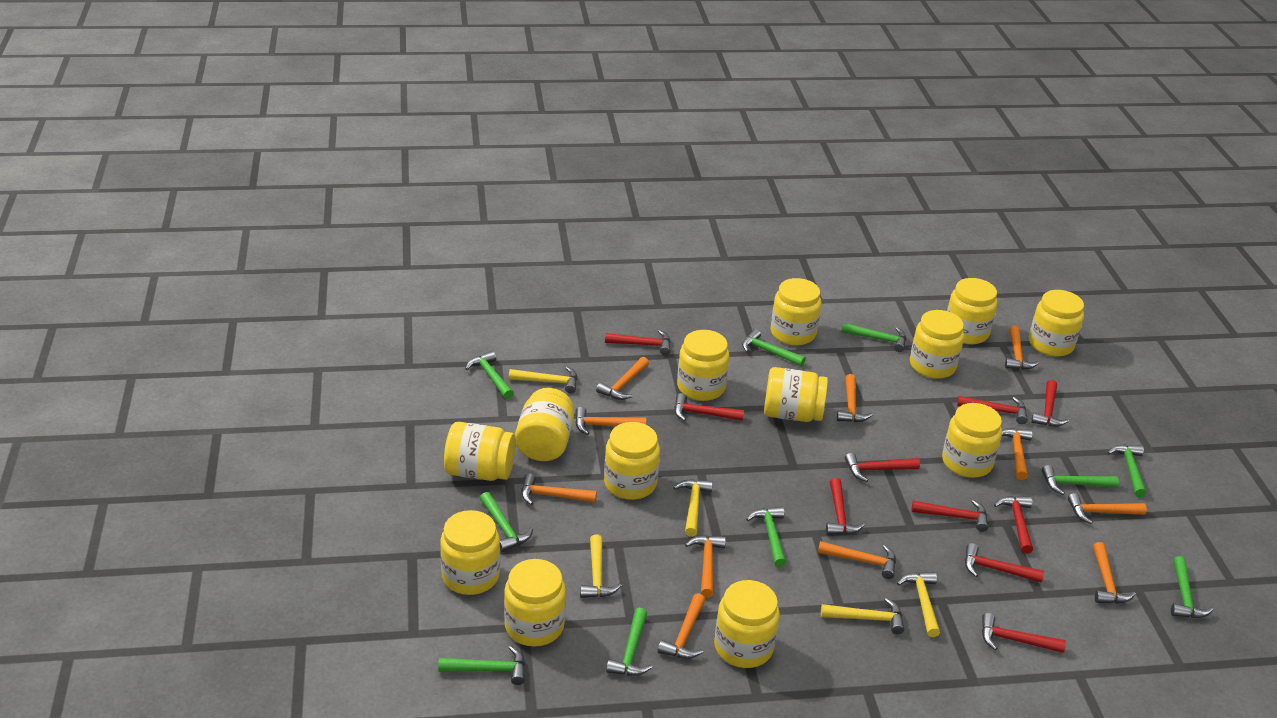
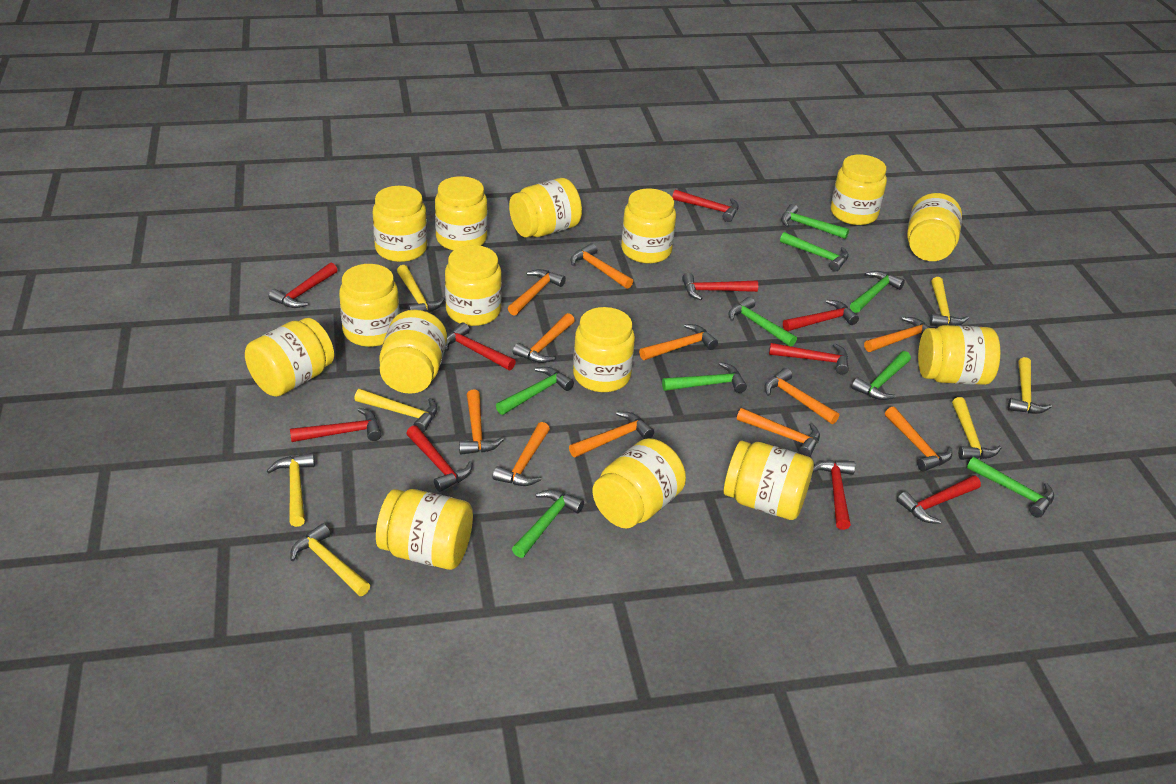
green hammer: 10 -> 9
yellow hammer: 5 -> 7
yellow jar: 13 -> 15

